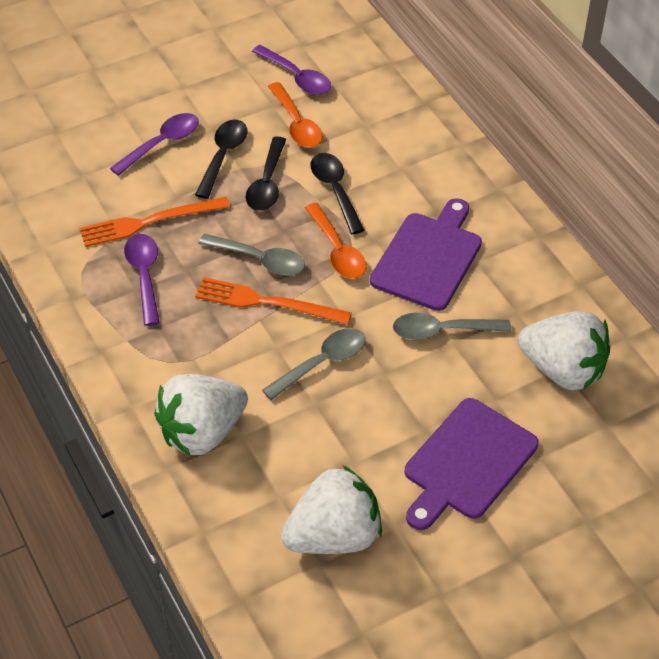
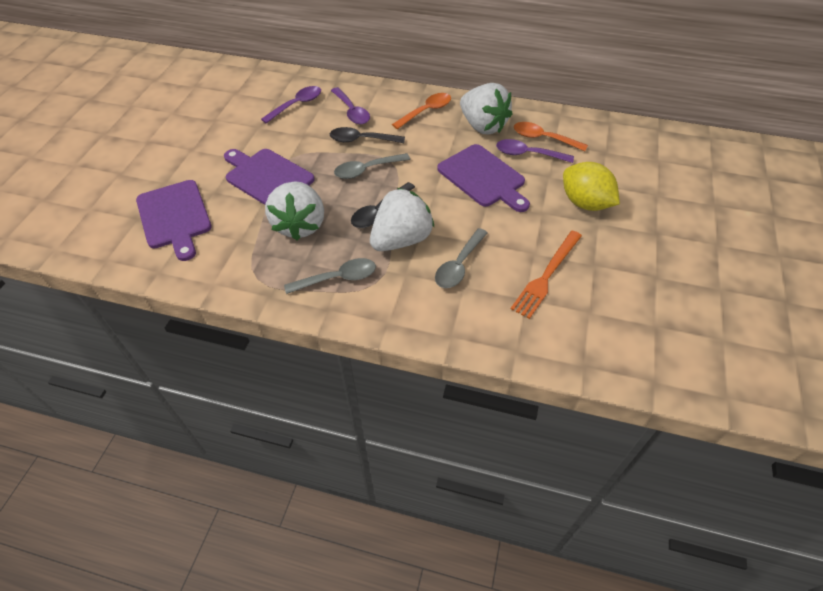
black spoon: 3 -> 2
orange fork: 2 -> 1
purple cutting board: 2 -> 3
yellow lemon: 0 -> 1

